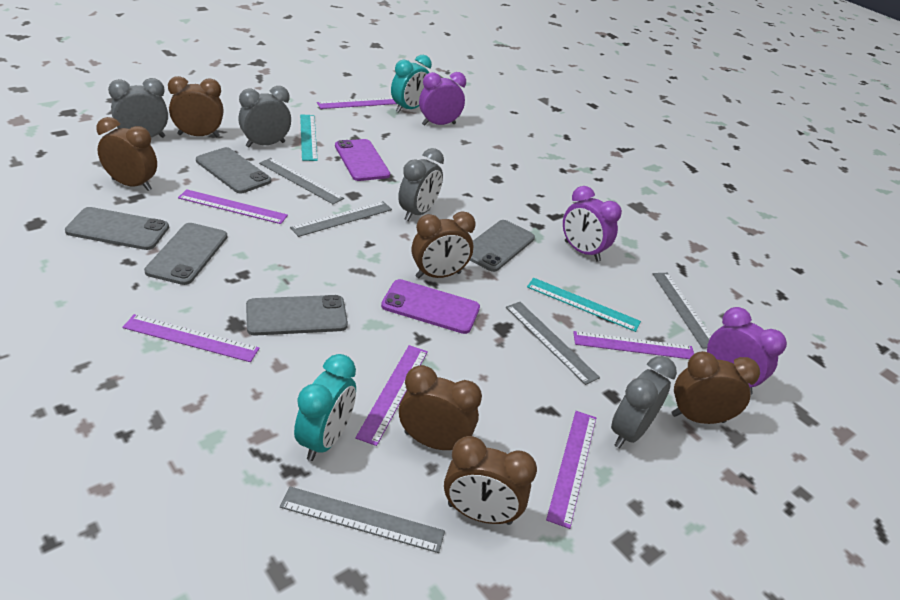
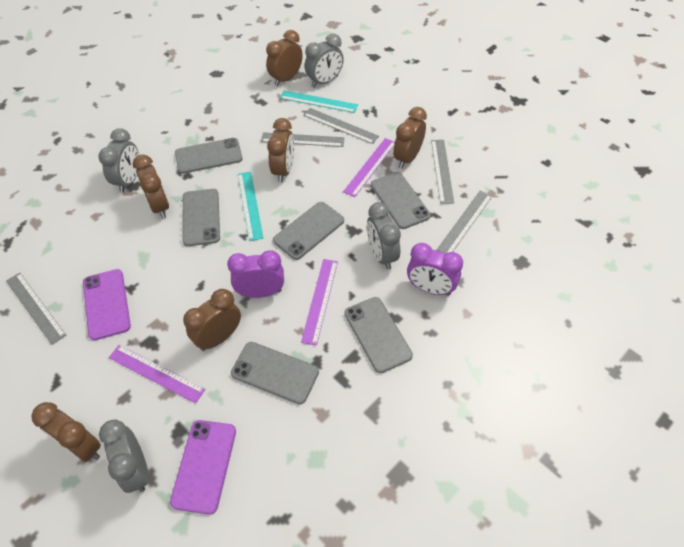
grey phone: 5 -> 6
purple clock: 3 -> 2
purple ruler: 6 -> 3
turquoise clock: 2 -> 0

